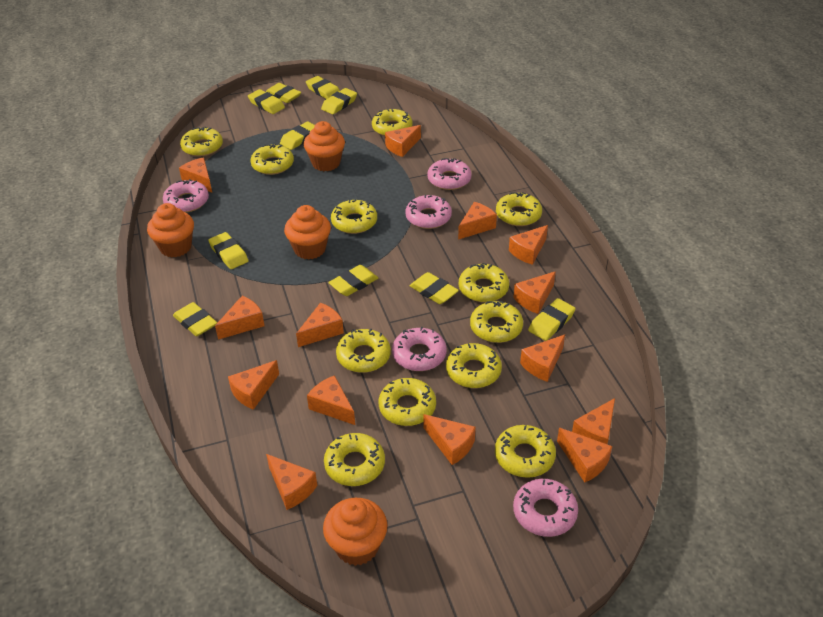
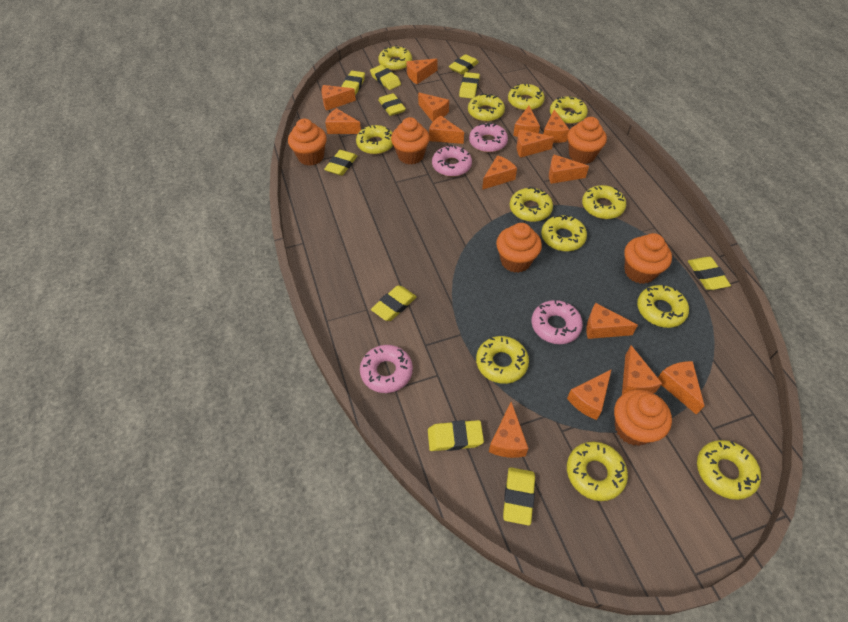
orange cheese: 14 -> 15
orange cupcake: 4 -> 6
pink donut: 5 -> 4

